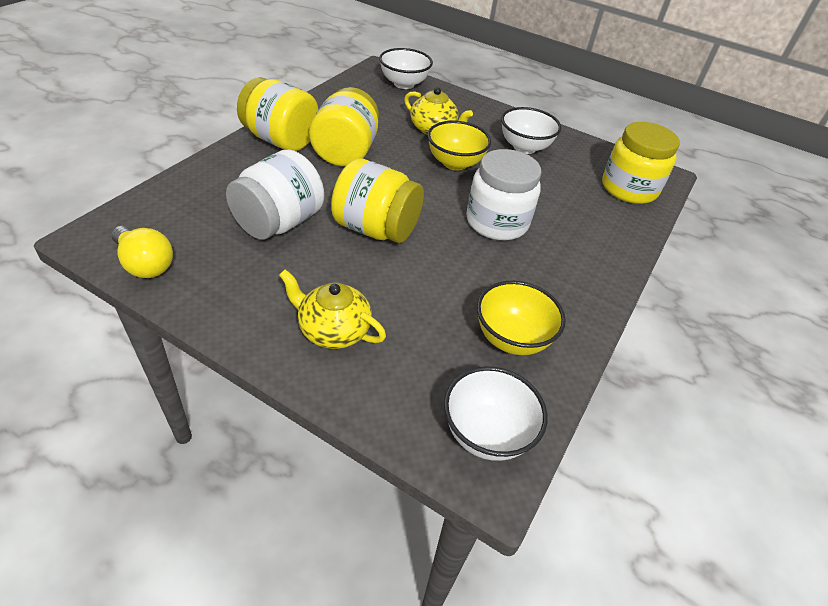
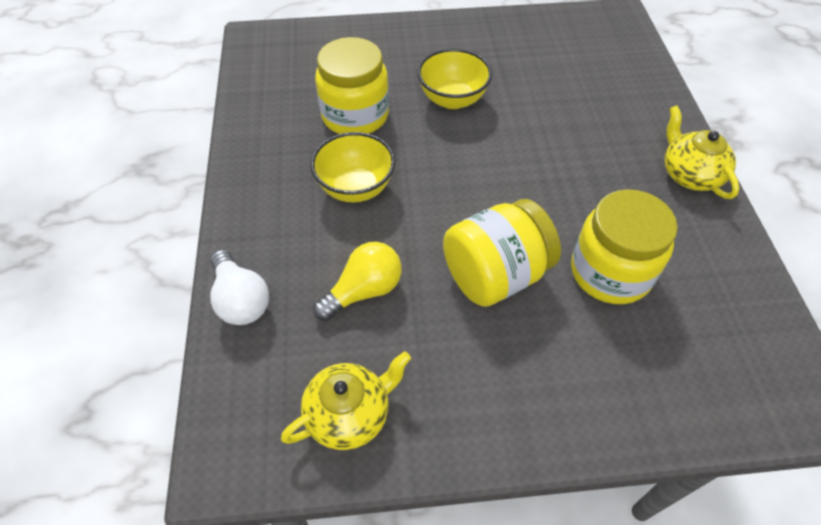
white bowl: 3 -> 0
white jar: 2 -> 0
white light bulb: 0 -> 1
yellow jar: 4 -> 3

